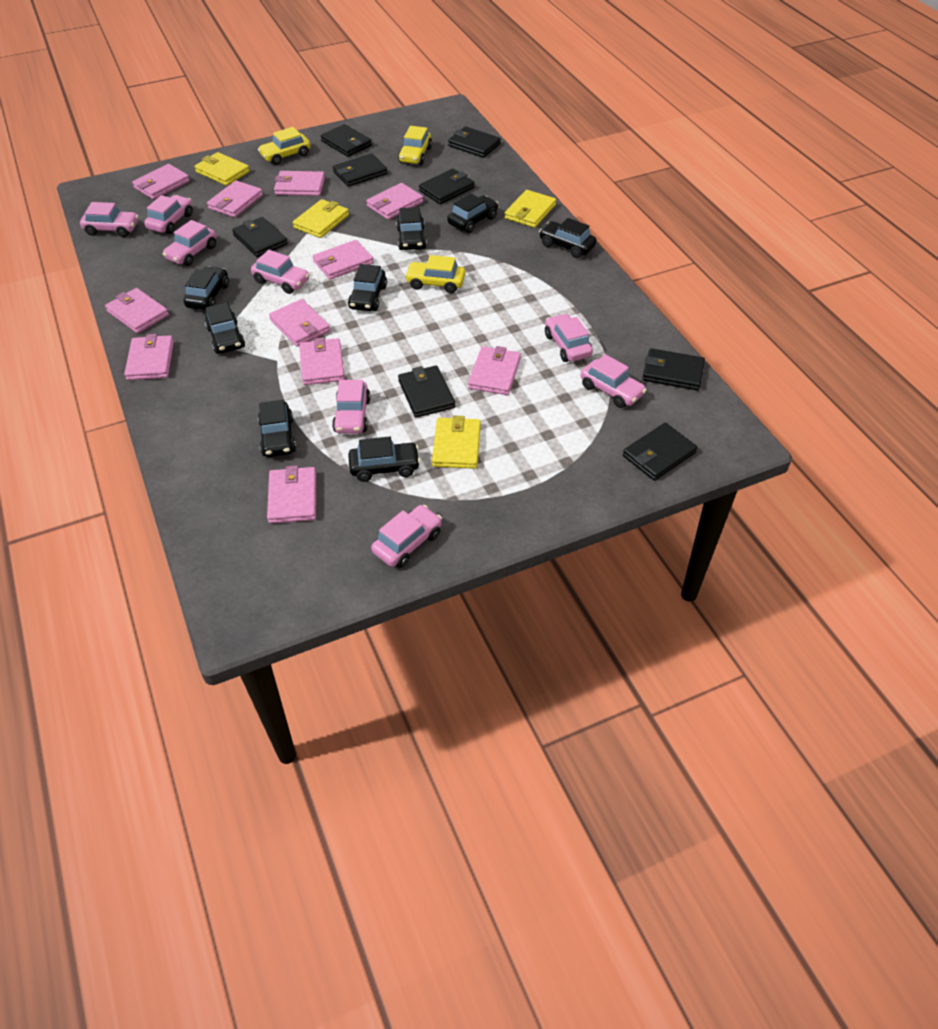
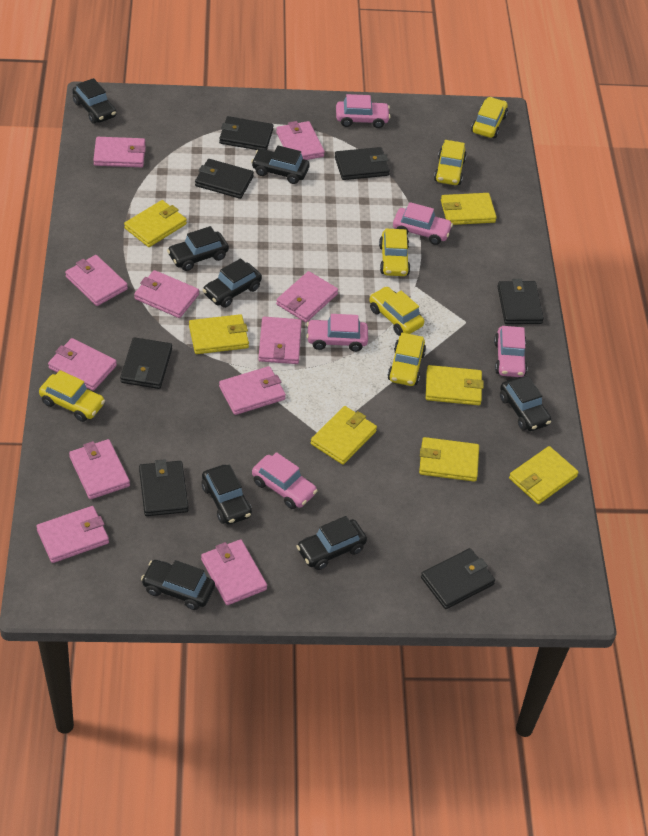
black wallet: 8 -> 7
pink car: 8 -> 5
yellow car: 3 -> 6
yellow wallet: 4 -> 7

